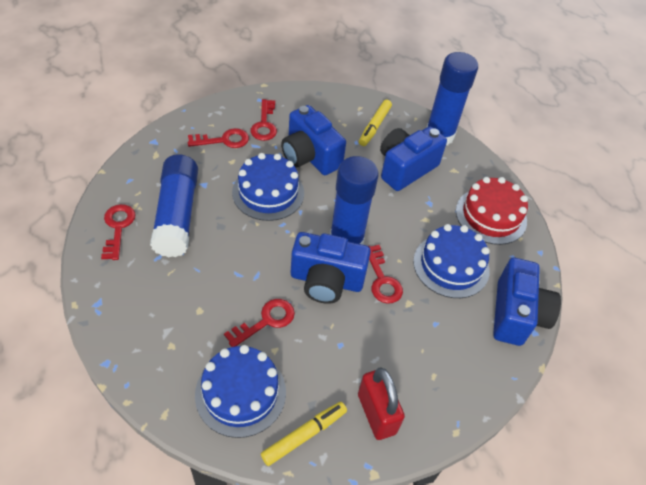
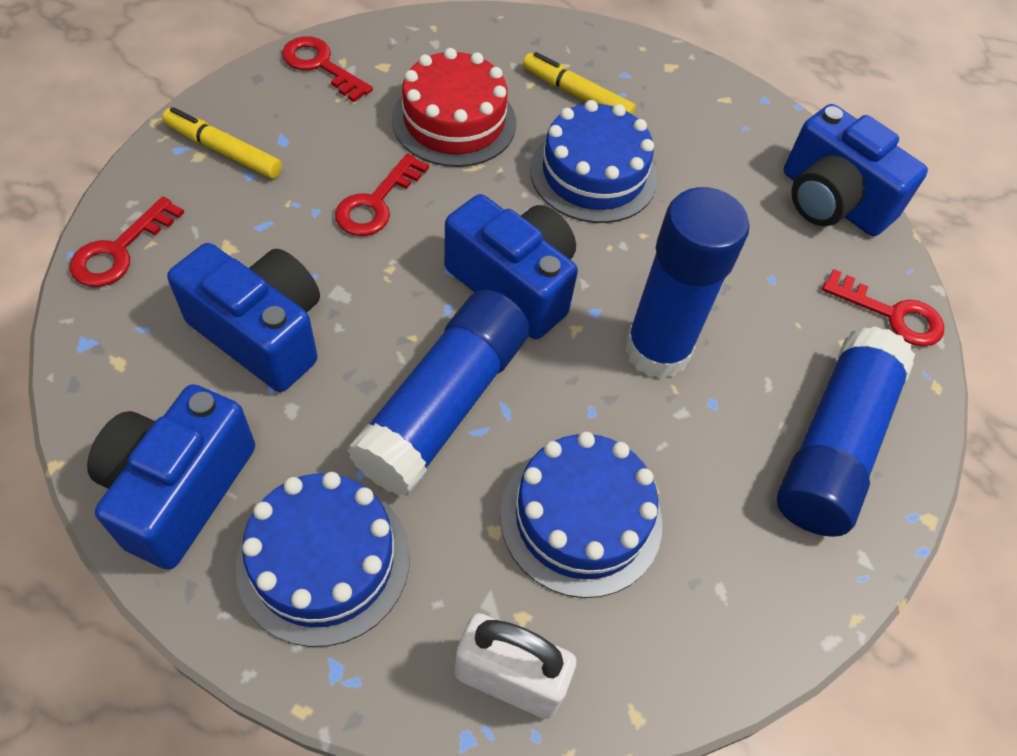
red key: 5 -> 4
red padlock: 1 -> 0
white padlock: 0 -> 1

